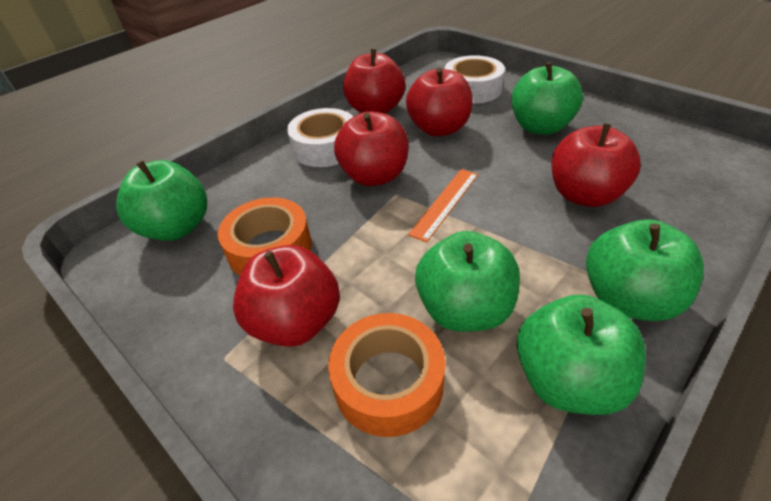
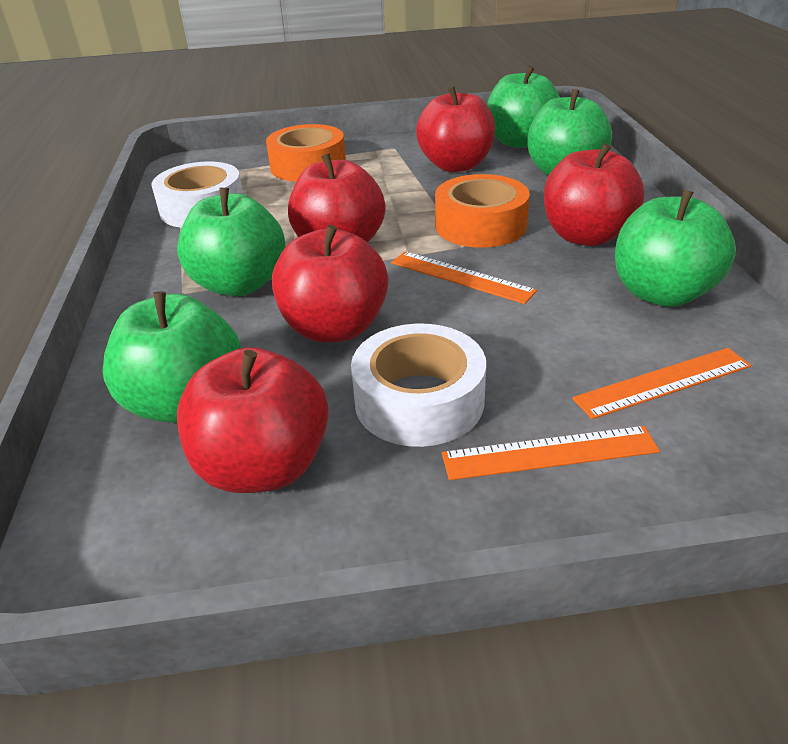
orange ruler: 1 -> 3

